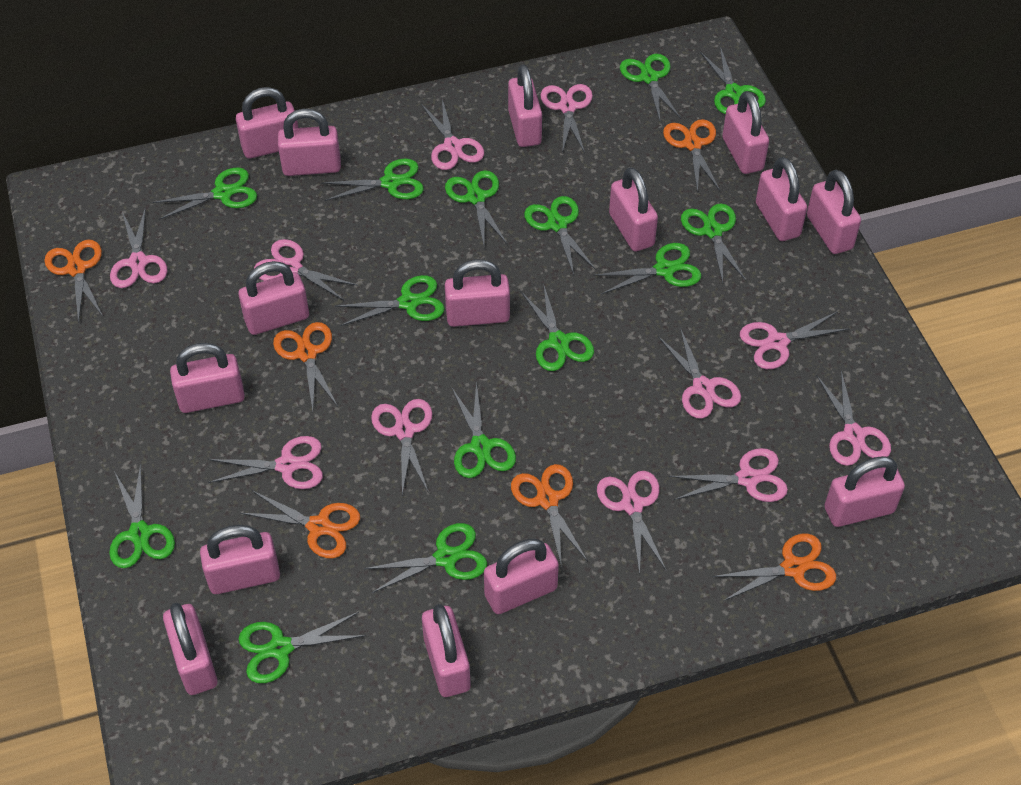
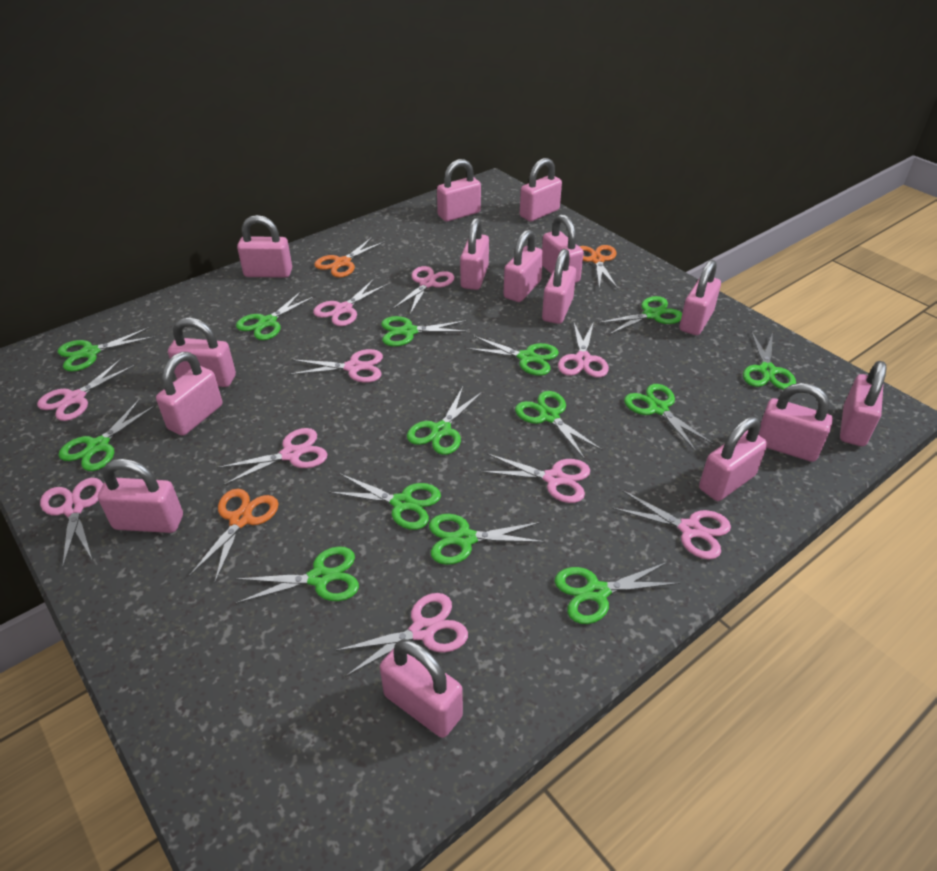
orange scissors: 6 -> 3
pink scissors: 11 -> 10

